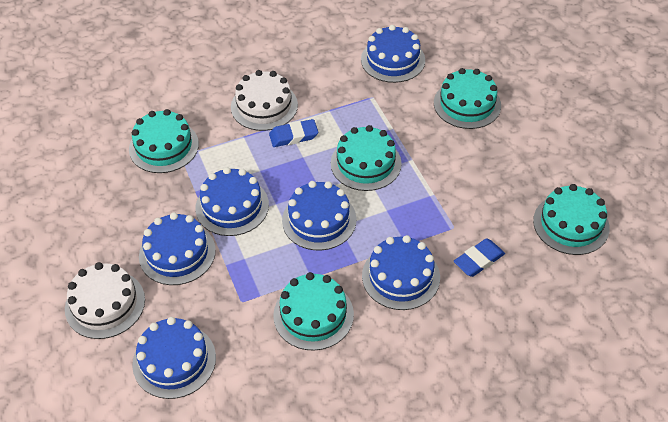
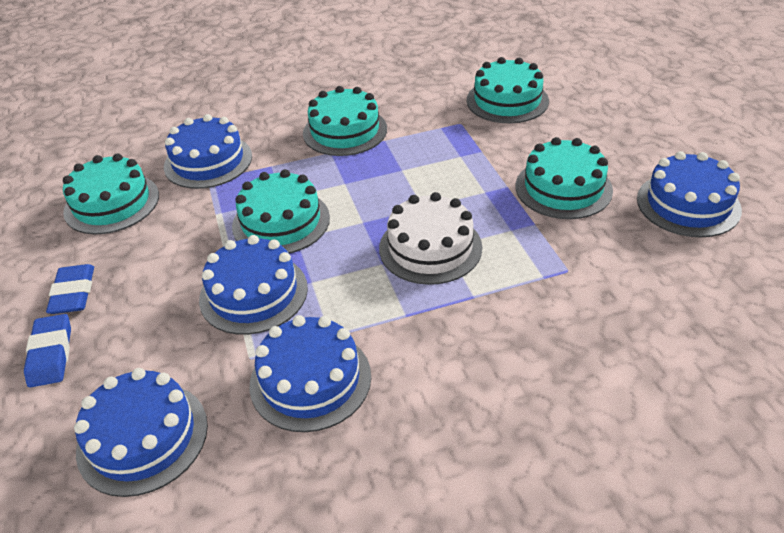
blue cake: 6 -> 5
white cake: 2 -> 1

